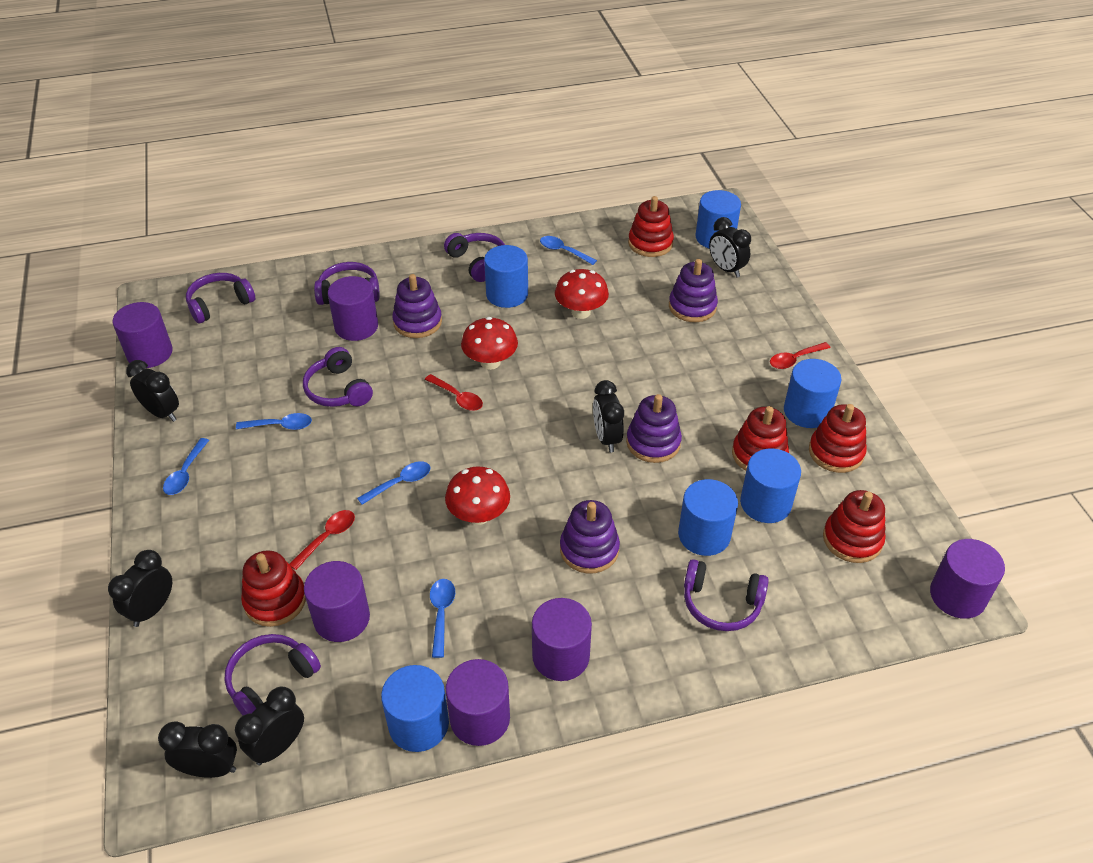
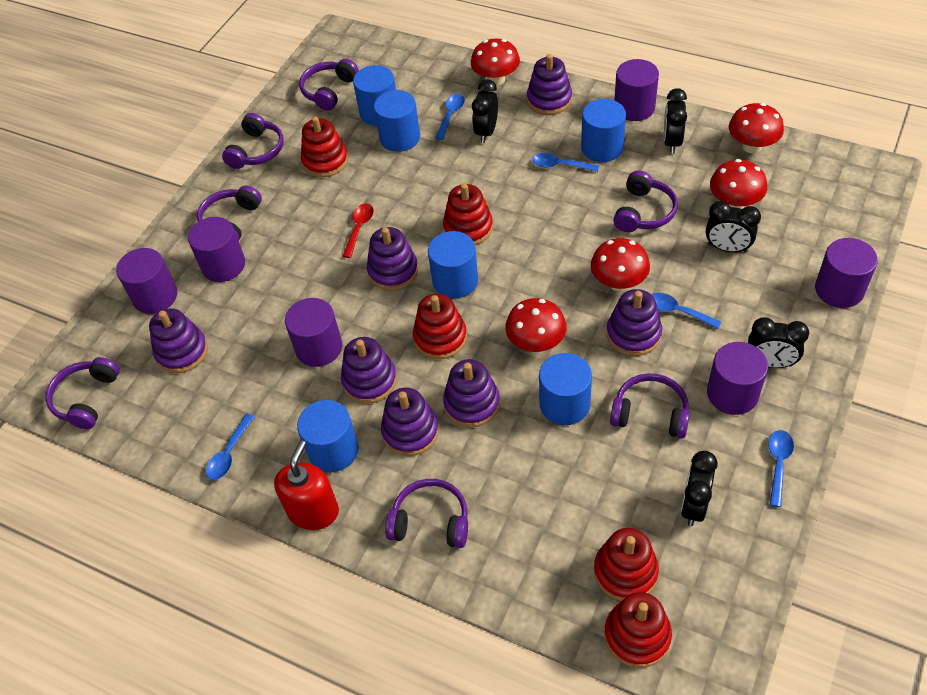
black clock: 6 -> 5
purple headphones: 6 -> 7
purple stacking toy: 4 -> 7
red mushroom: 3 -> 5
red soap dispenser: 0 -> 1
red spoon: 3 -> 1

